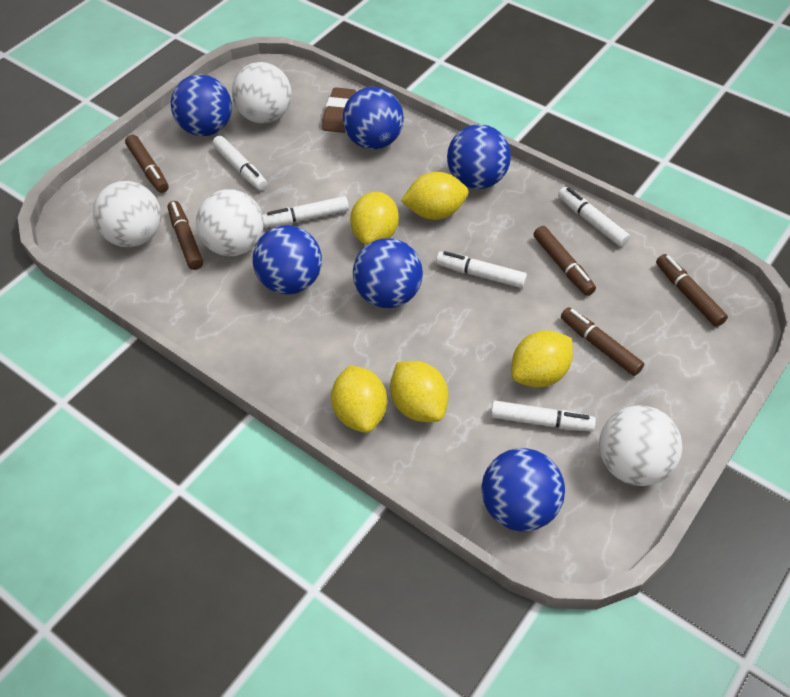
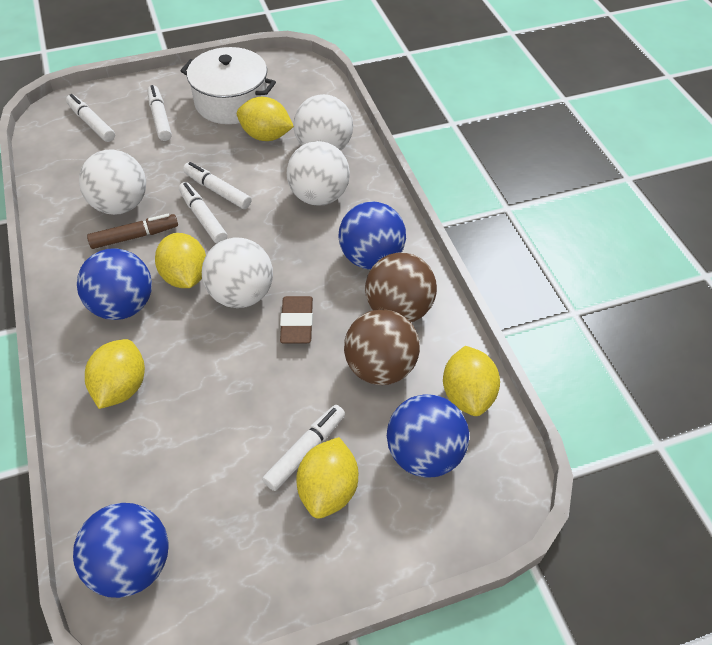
blue ball: 6 -> 4
brown ball: 0 -> 2
brown marker: 5 -> 1
white pot: 0 -> 1

